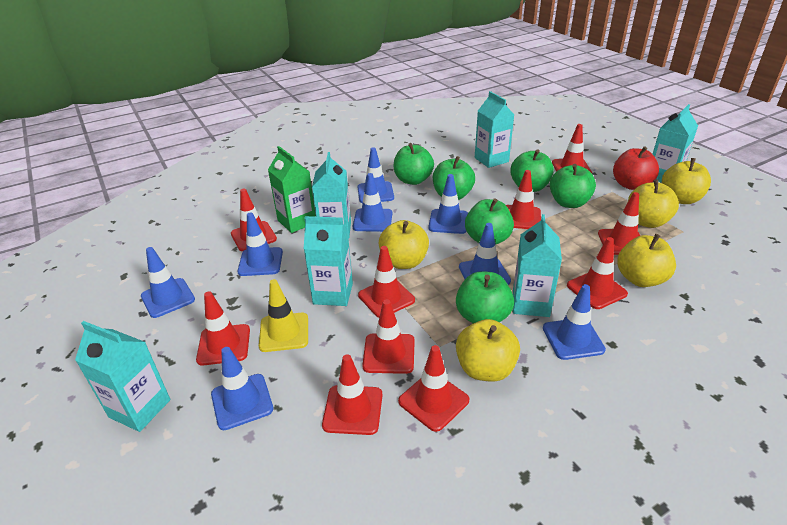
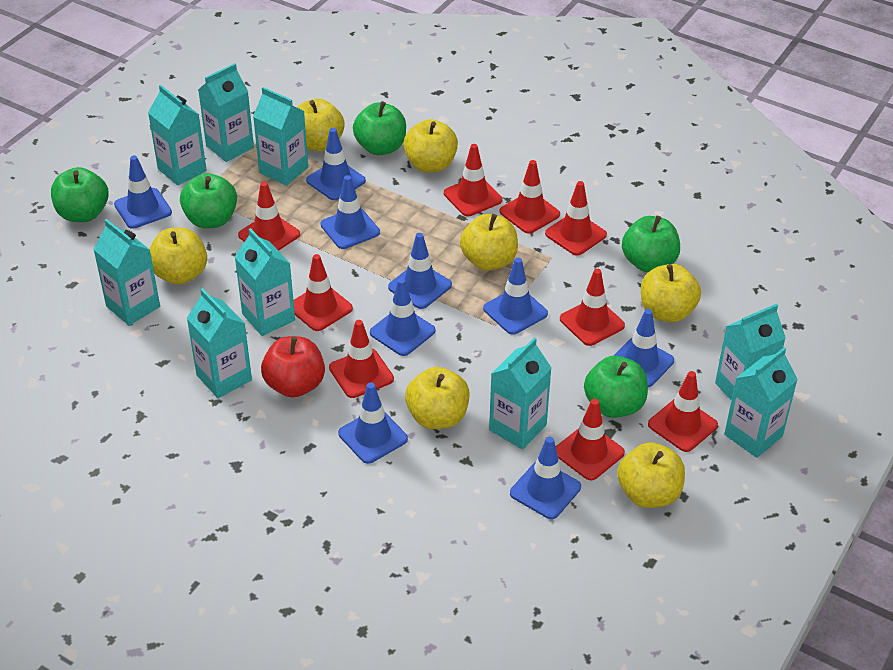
blue traffic cone: 8 -> 9
green apple: 6 -> 5
green carton: 1 -> 0
red traffic cone: 10 -> 9
turquoise carton: 6 -> 9
yellow apple: 5 -> 7
yellow traffic cone: 1 -> 0

